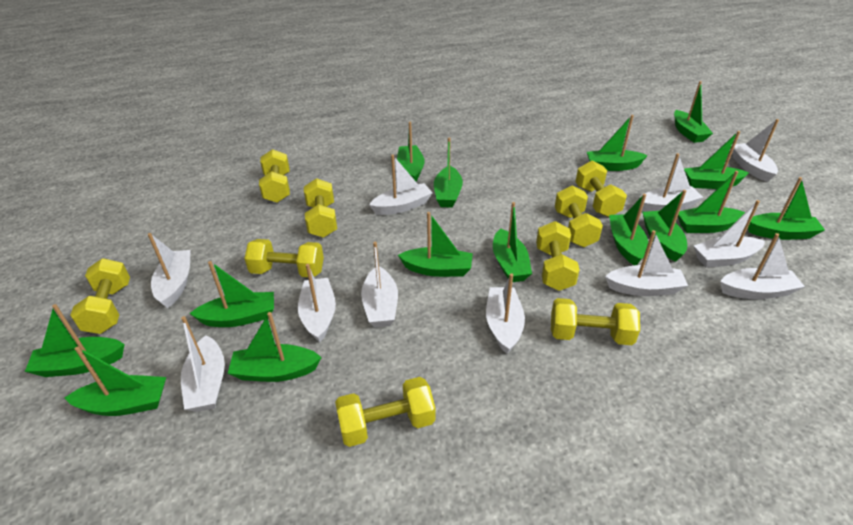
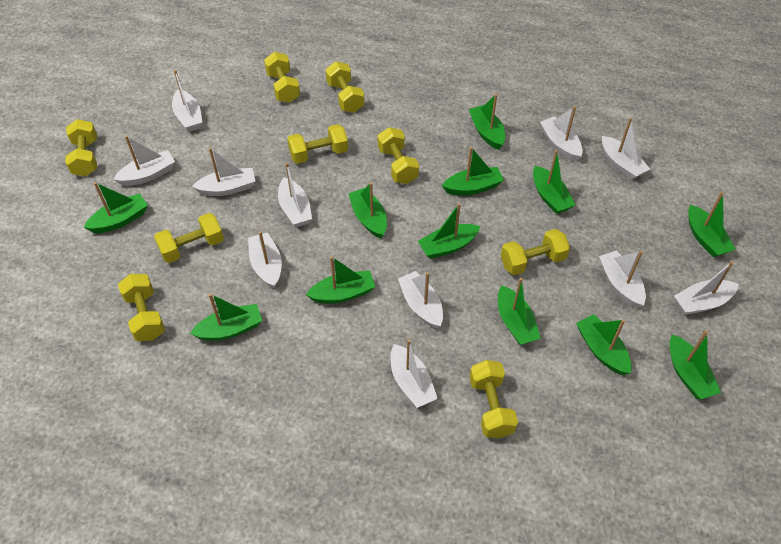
green boat: 15 -> 12

